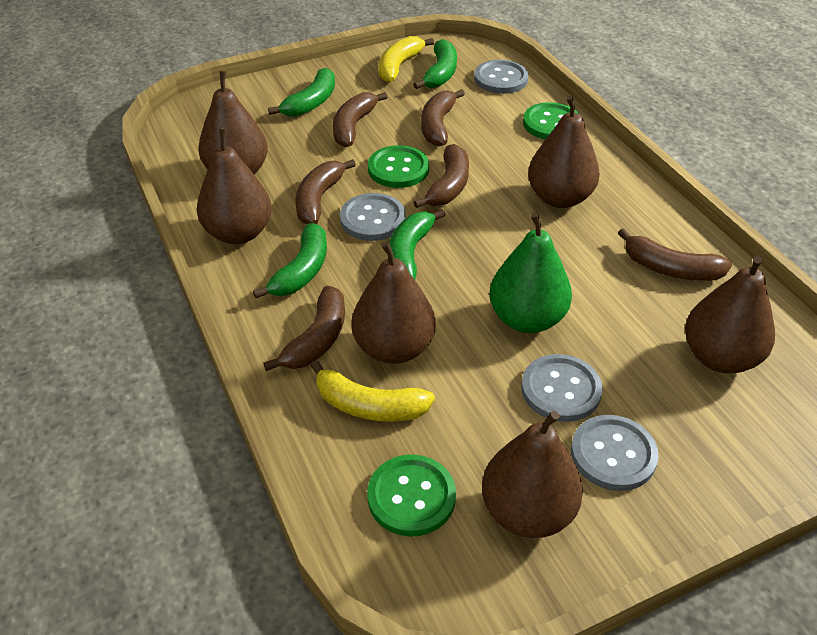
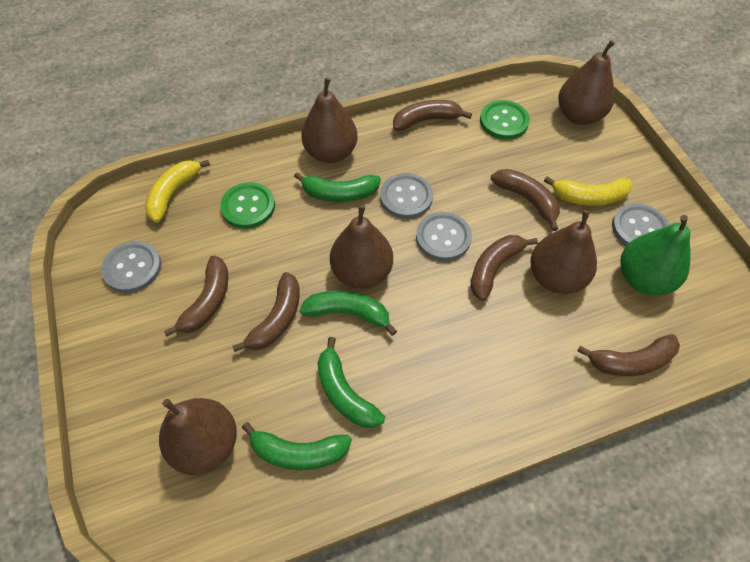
brown pear: 6 -> 5
green button: 3 -> 2

